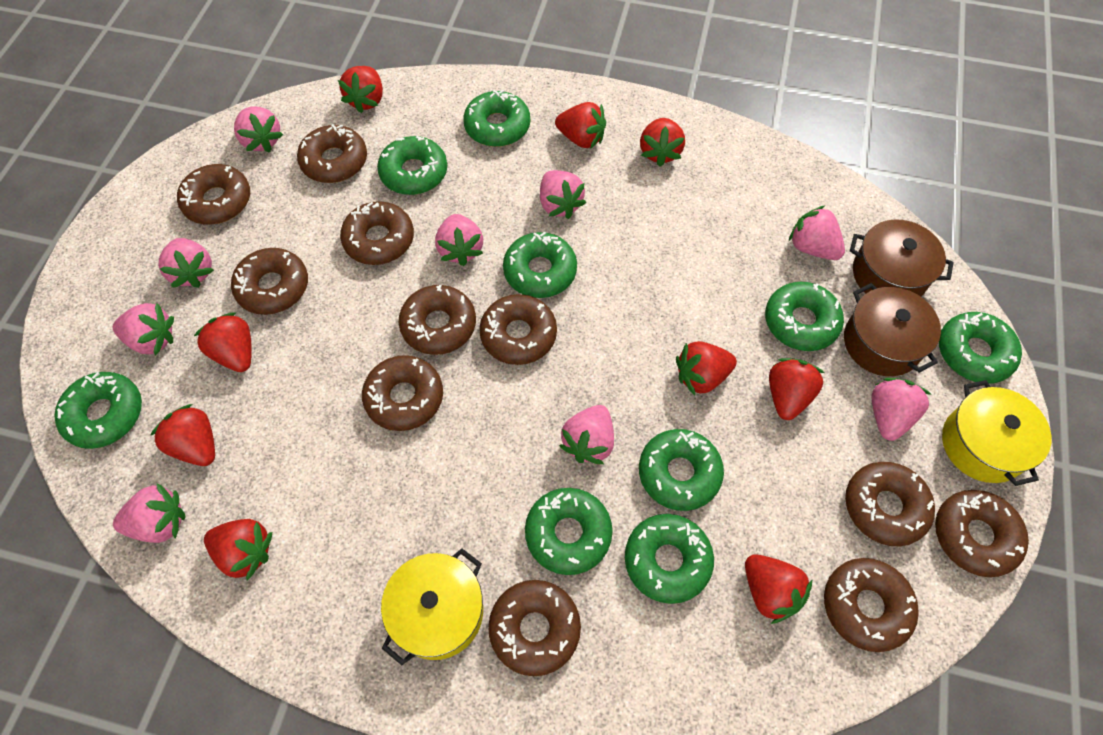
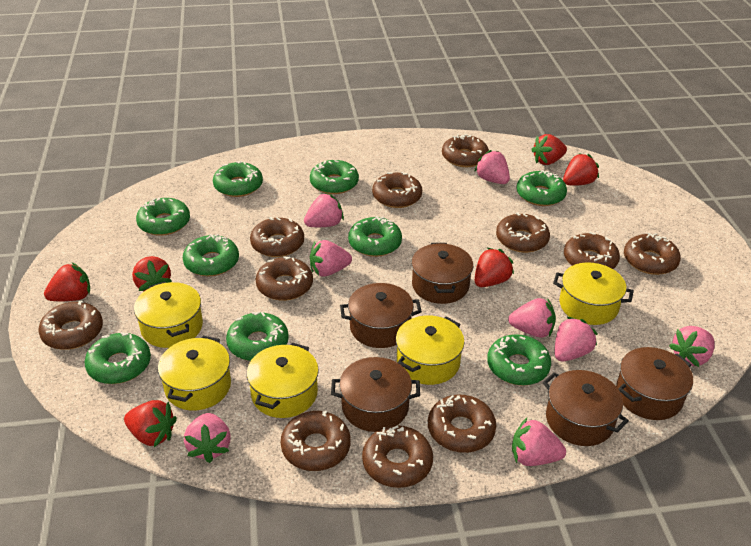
brown pot: 2 -> 5
pink strawberry: 9 -> 8
red strawberry: 9 -> 6
yellow pot: 2 -> 5

